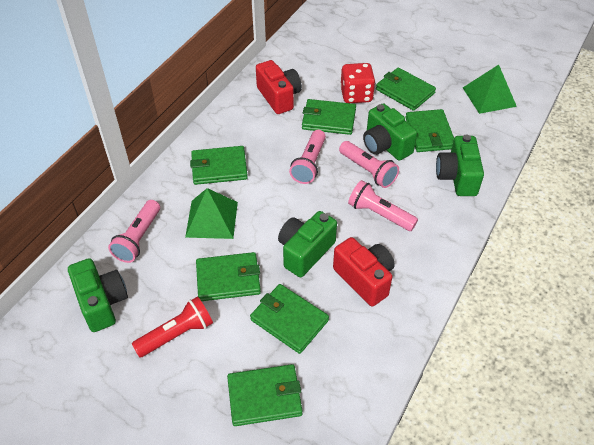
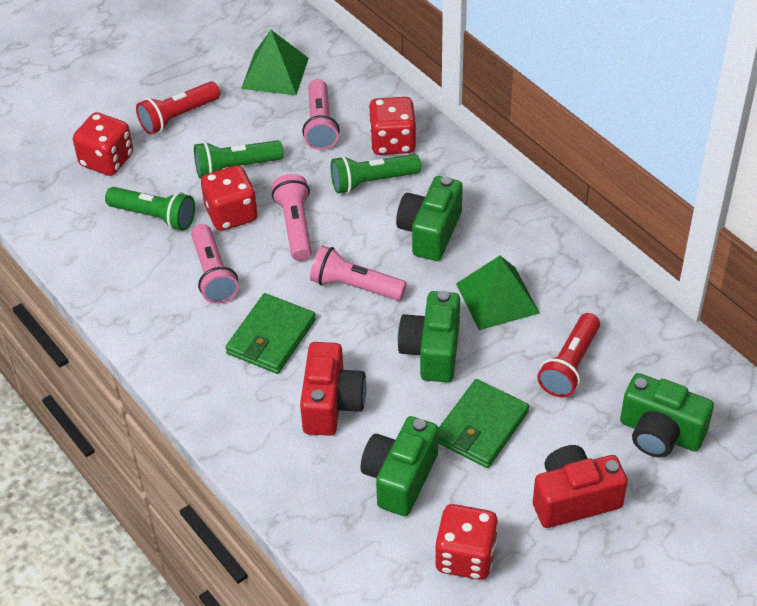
green flashlight: 0 -> 3
green wallet: 7 -> 2
red dice: 1 -> 4
red flashlight: 1 -> 2

